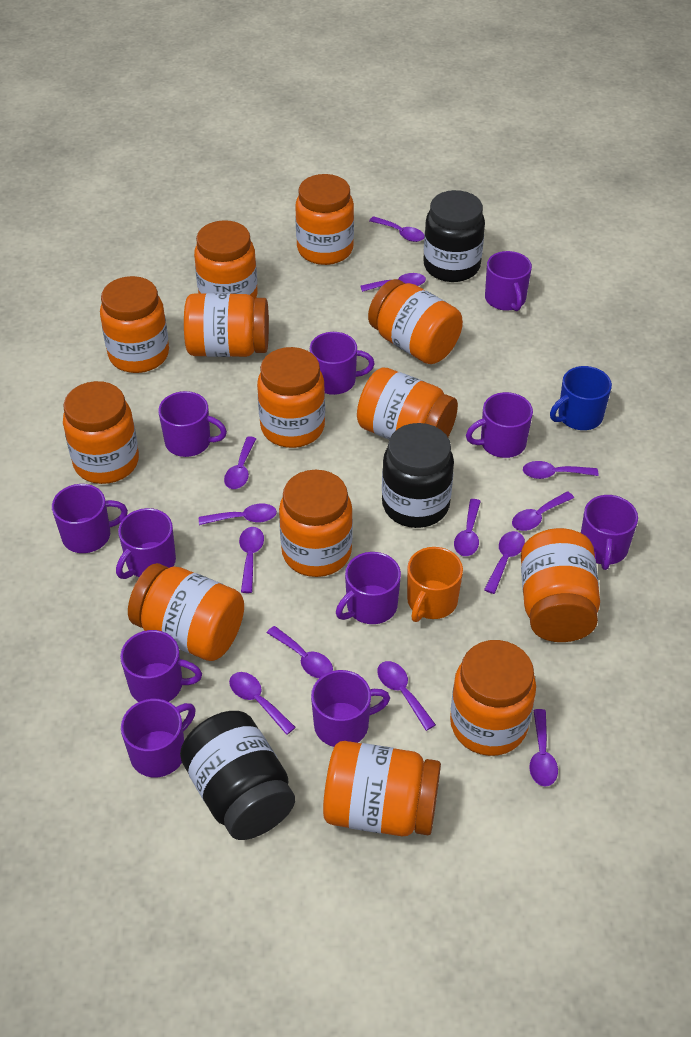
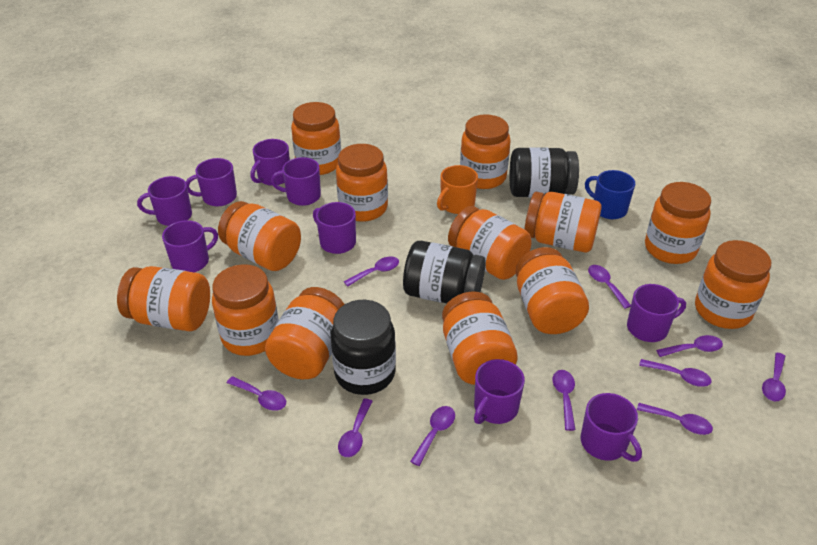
purple mug: 11 -> 9
purple spoon: 13 -> 10

